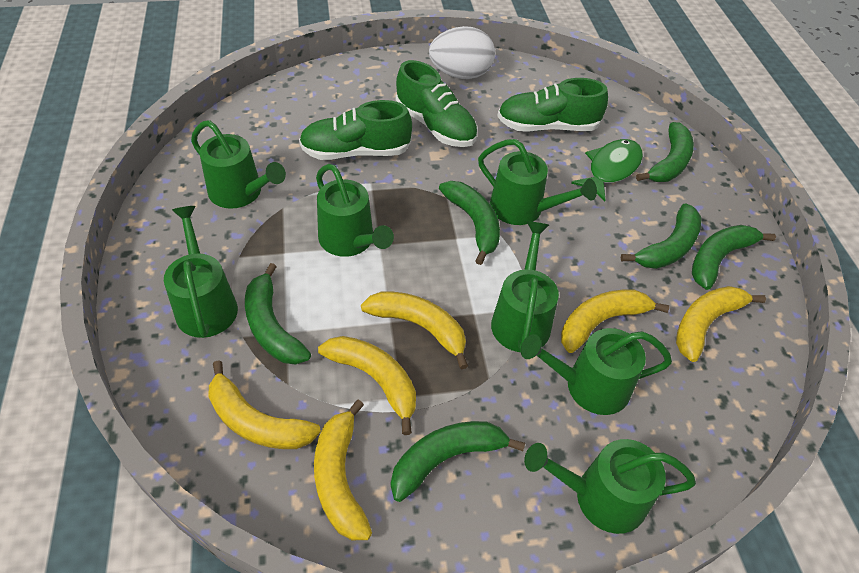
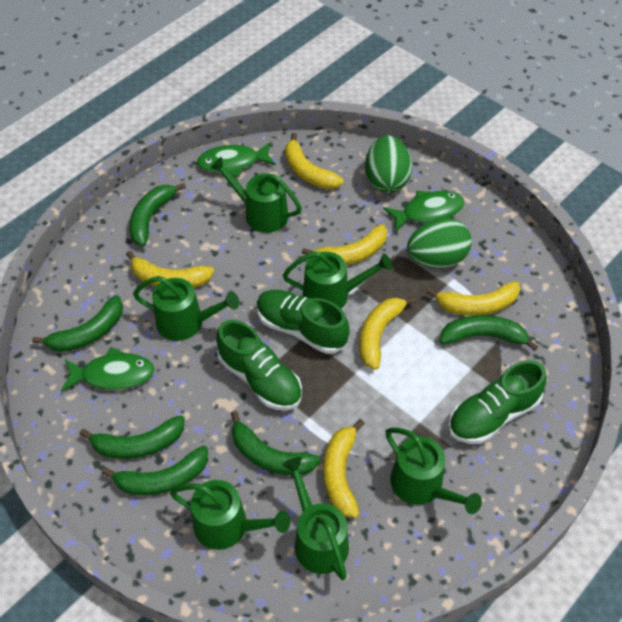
green egg: 0 -> 2
green fish: 1 -> 3
green watering can: 7 -> 6
white egg: 1 -> 0

